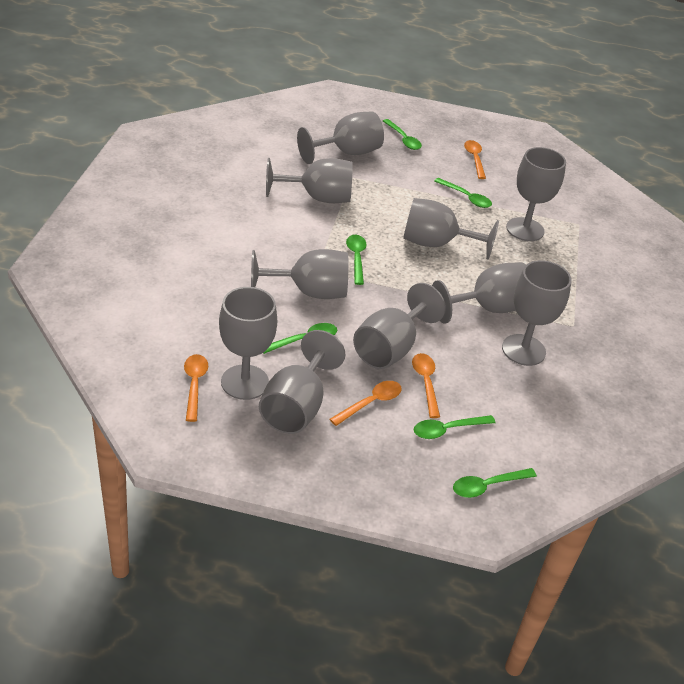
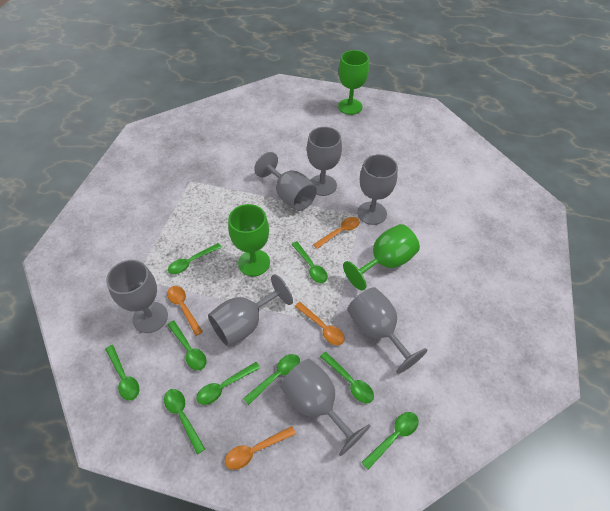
green goblet: 0 -> 3
green spoon: 6 -> 9
grey goblet: 10 -> 7

